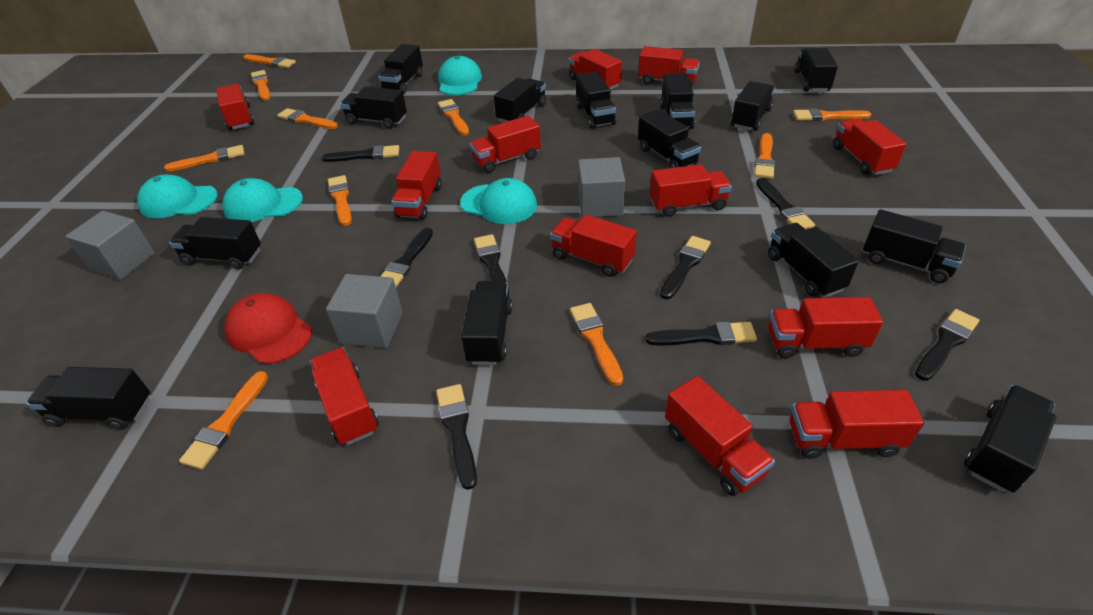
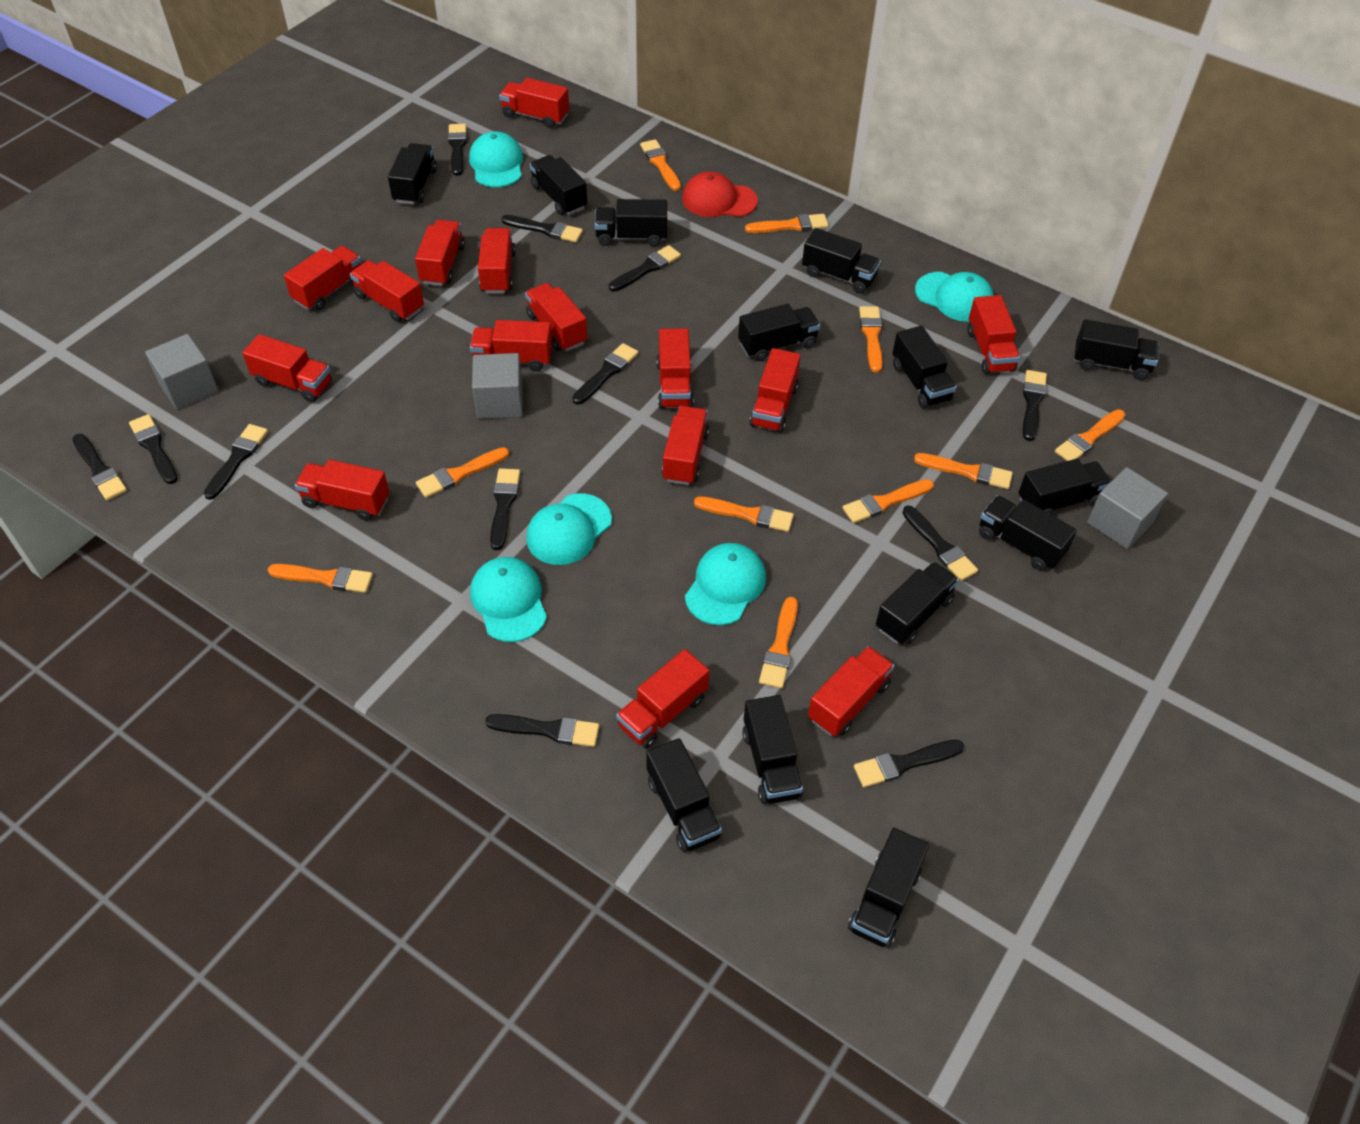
black brush: 8 -> 12
black truck: 14 -> 13
red truck: 12 -> 15
turquoise cap: 4 -> 5

